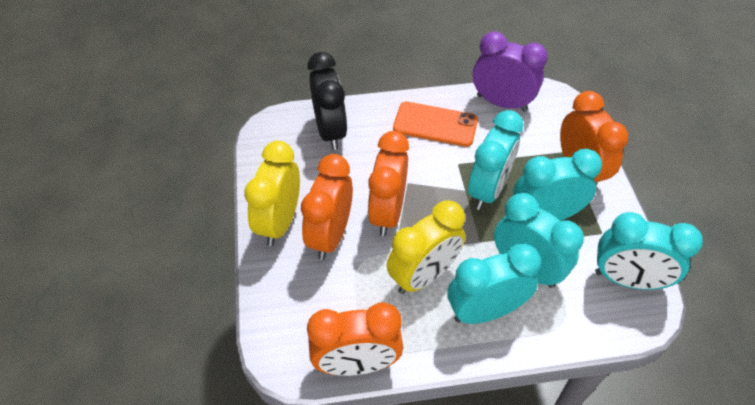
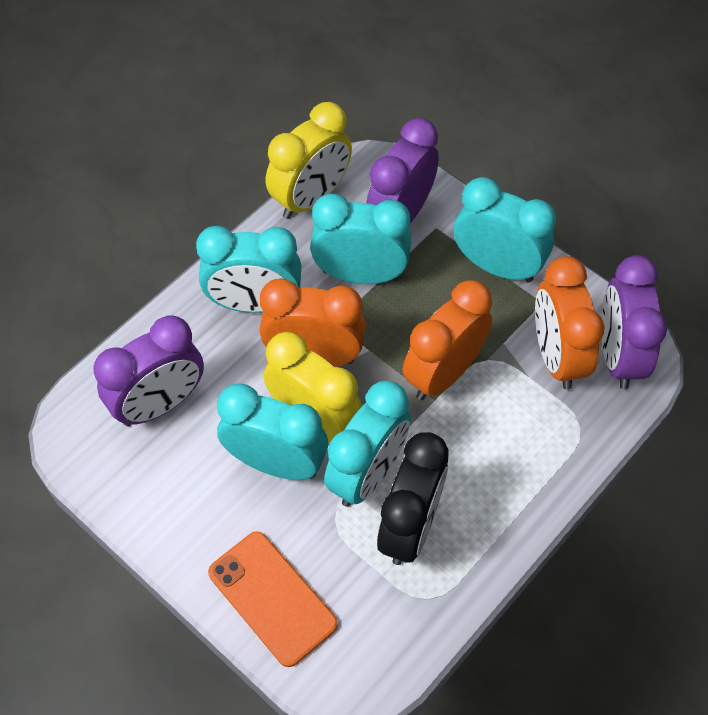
orange clock: 4 -> 3
purple clock: 1 -> 3

